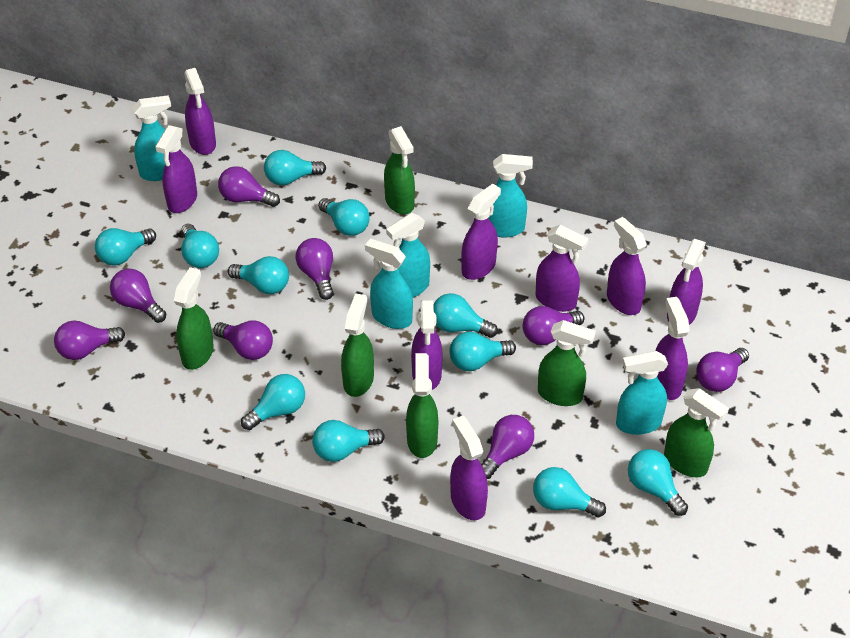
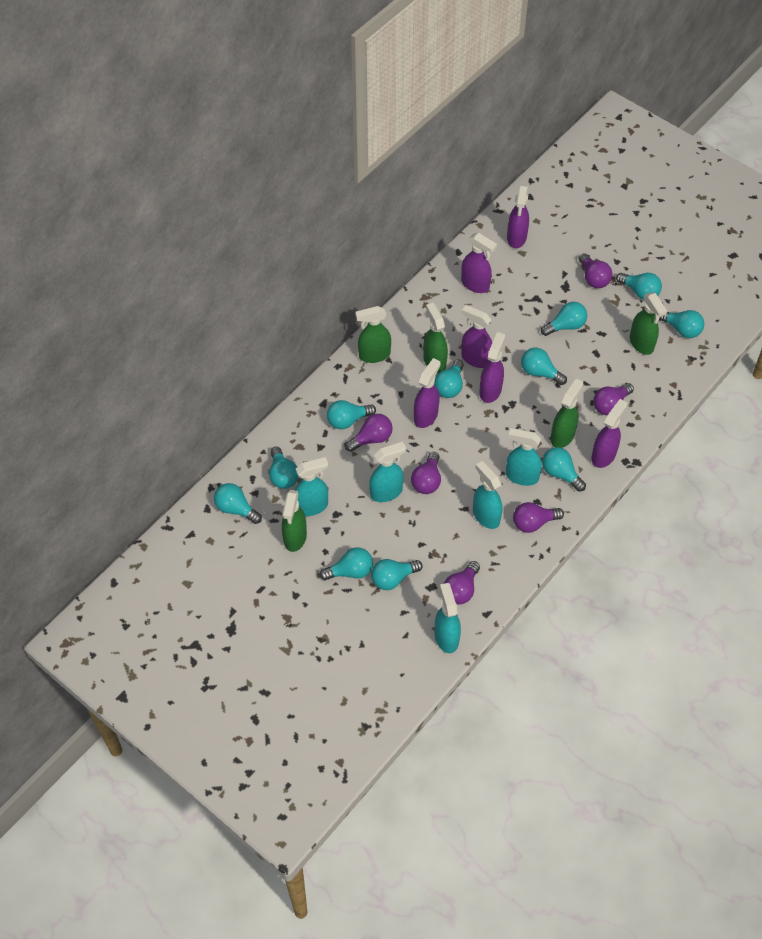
green spray bottle: 6 -> 5
purple light bulb: 8 -> 6
purple spray bottle: 9 -> 6

